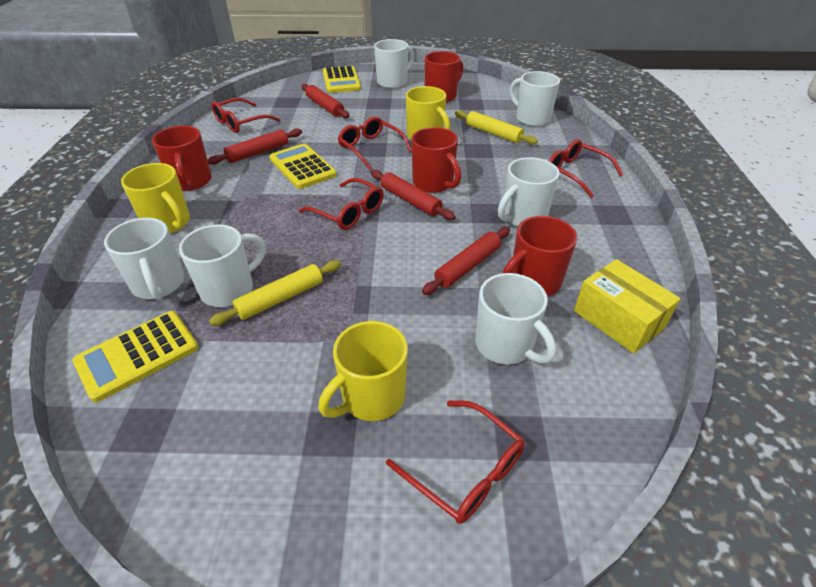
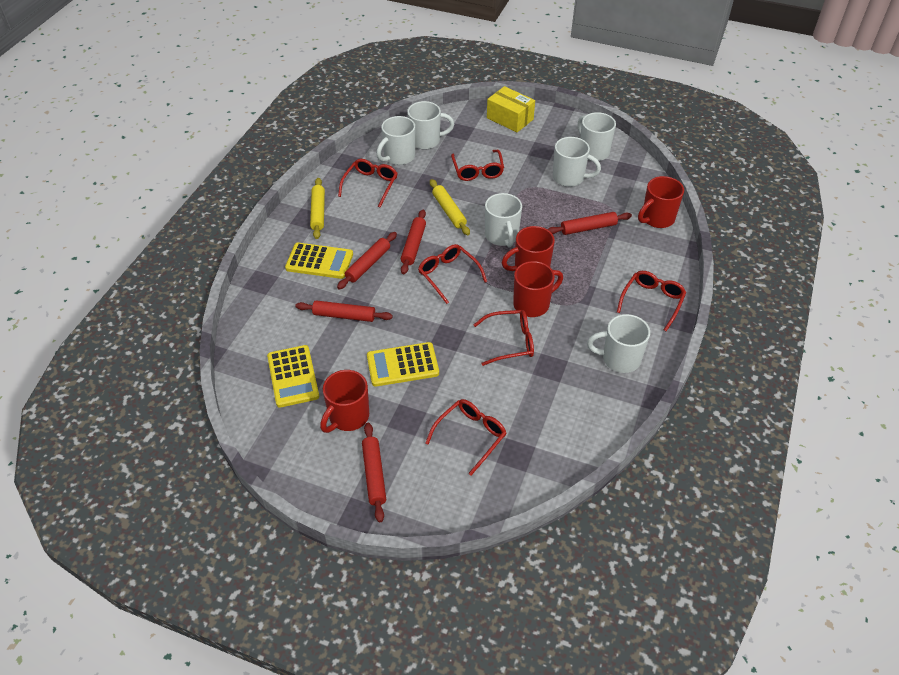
red glasses: 5 -> 6
red rolling pin: 4 -> 5
yellow mug: 3 -> 0

